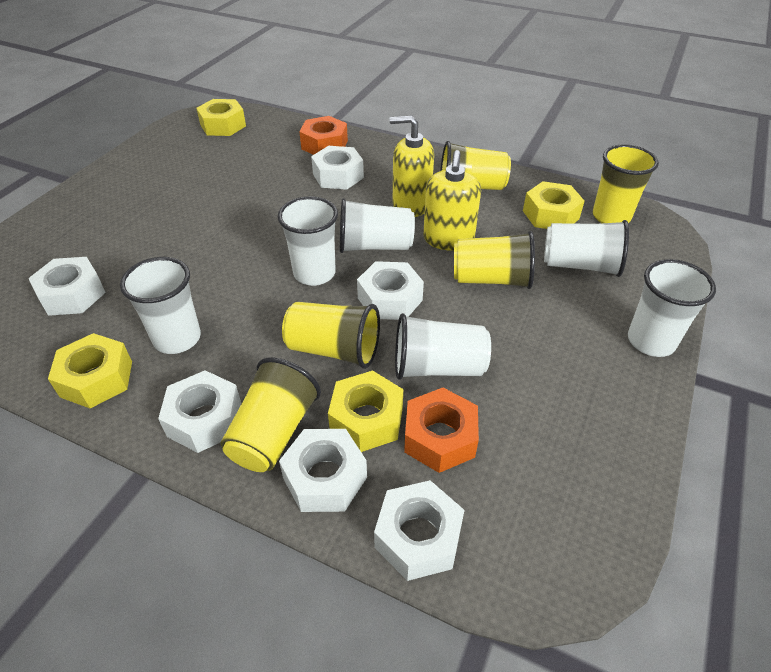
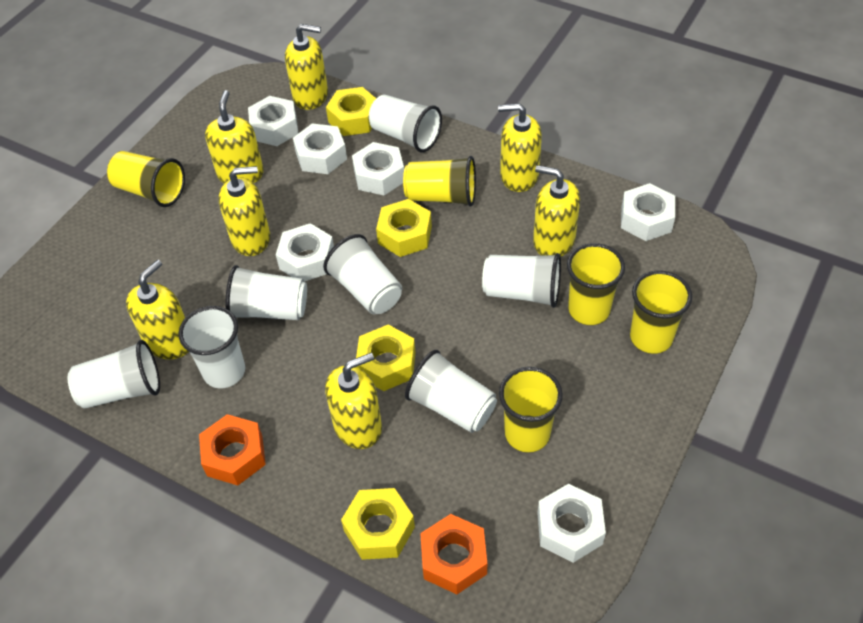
white cup: 6 -> 7
yellow soap dispenser: 2 -> 7

